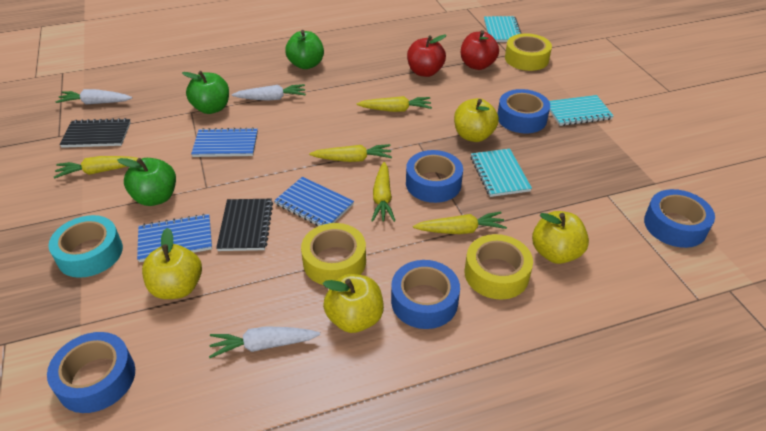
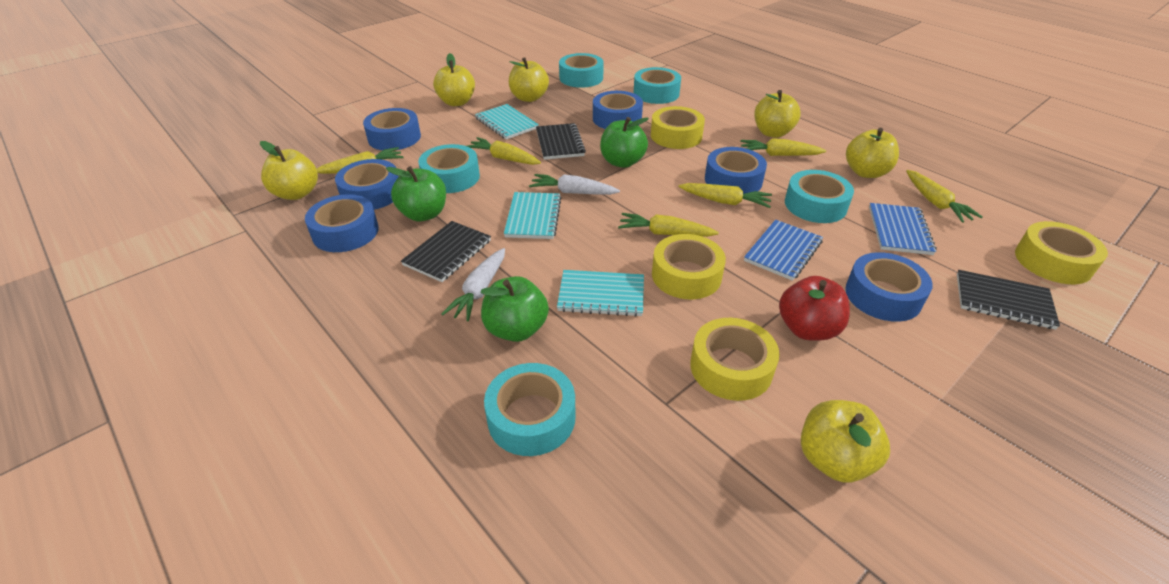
black notebook: 2 -> 3
blue notebook: 3 -> 2
blue tape: 5 -> 6
red apple: 2 -> 1
turquoise tape: 1 -> 5
white carrot: 3 -> 2
yellow apple: 4 -> 6
yellow carrot: 5 -> 6
yellow tape: 3 -> 4

